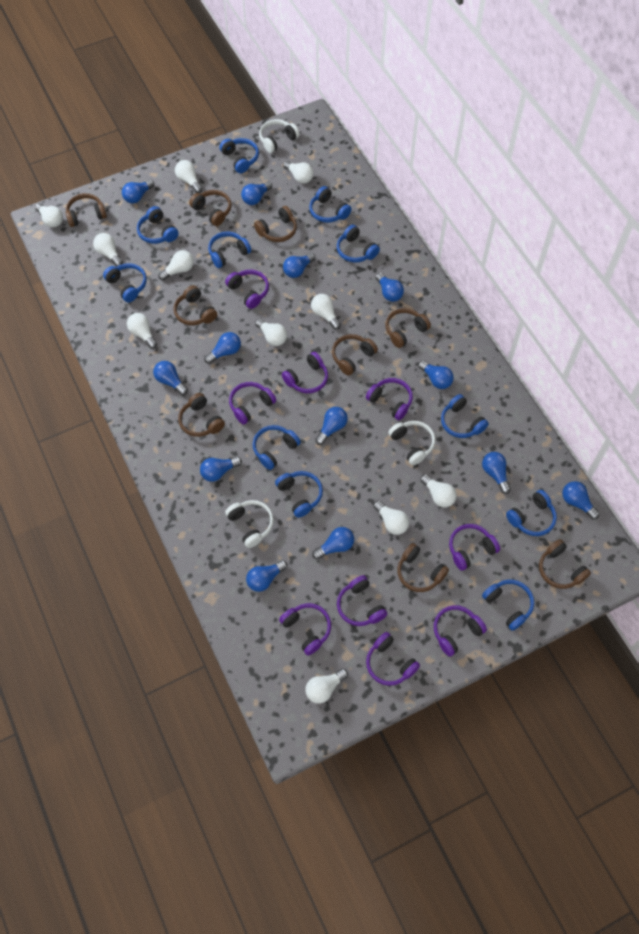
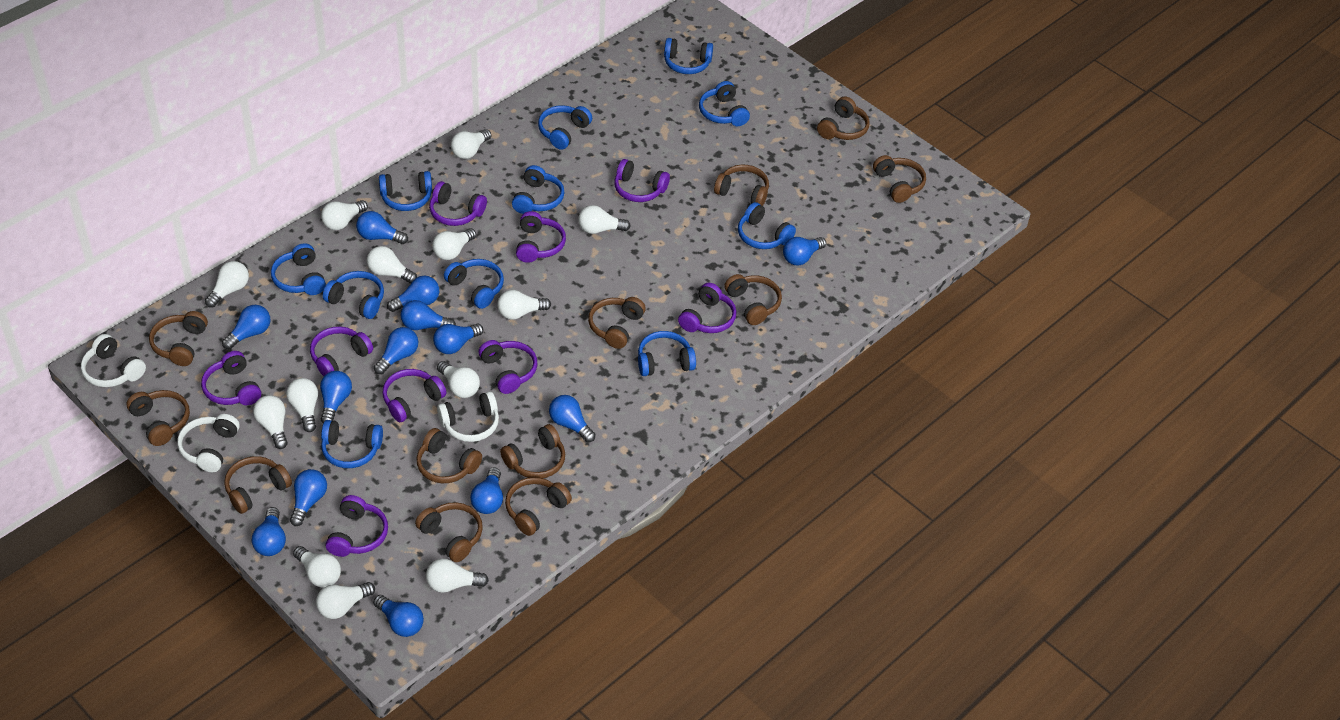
brown headphones: 9 -> 12
white light bulb: 11 -> 13

